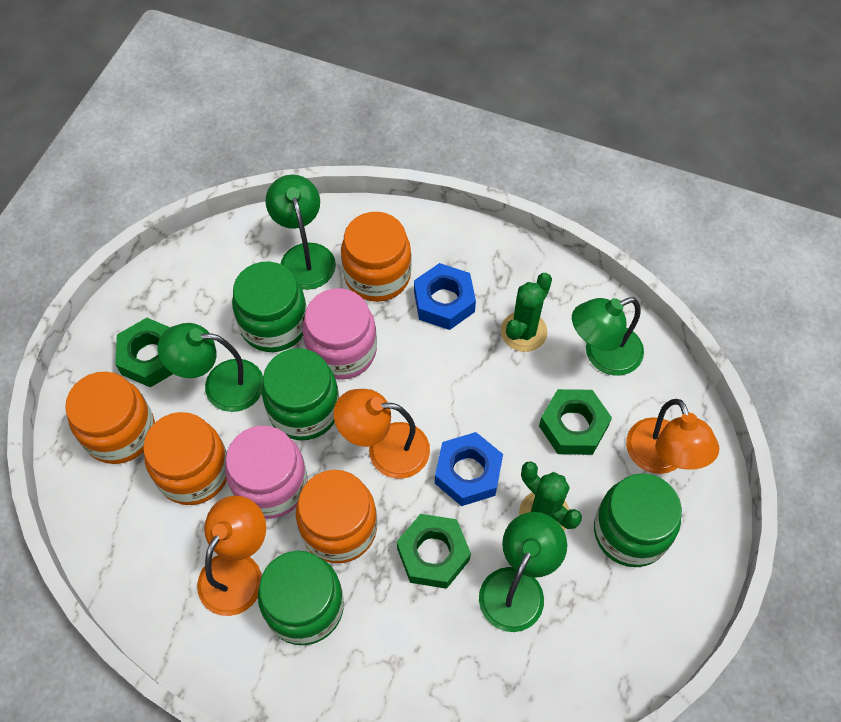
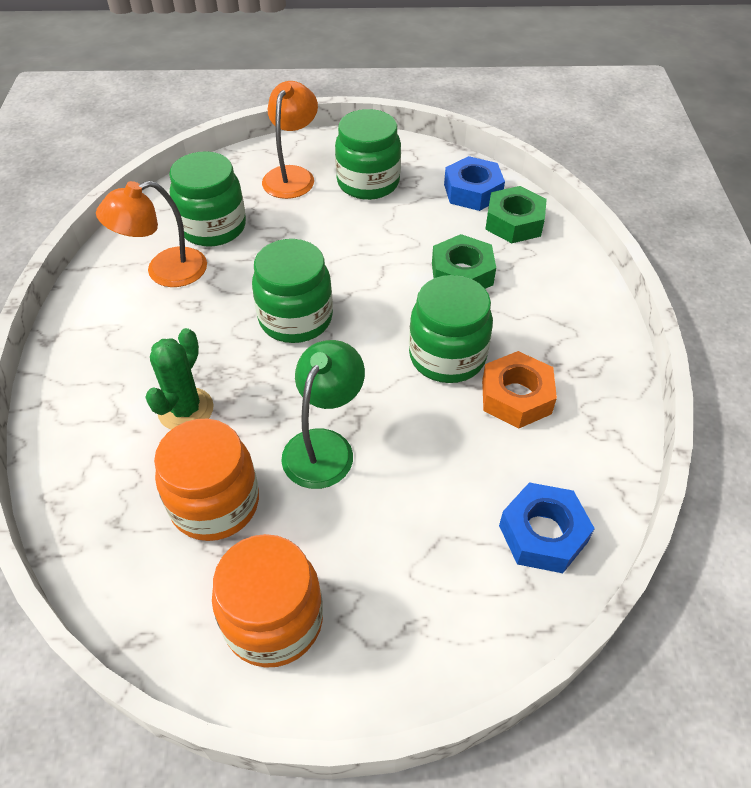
green cactus: 2 -> 1
green lamp: 4 -> 1
green nut: 3 -> 2
orange jar: 4 -> 2
orange lamp: 3 -> 2
orange nut: 0 -> 1
pink jar: 2 -> 0

